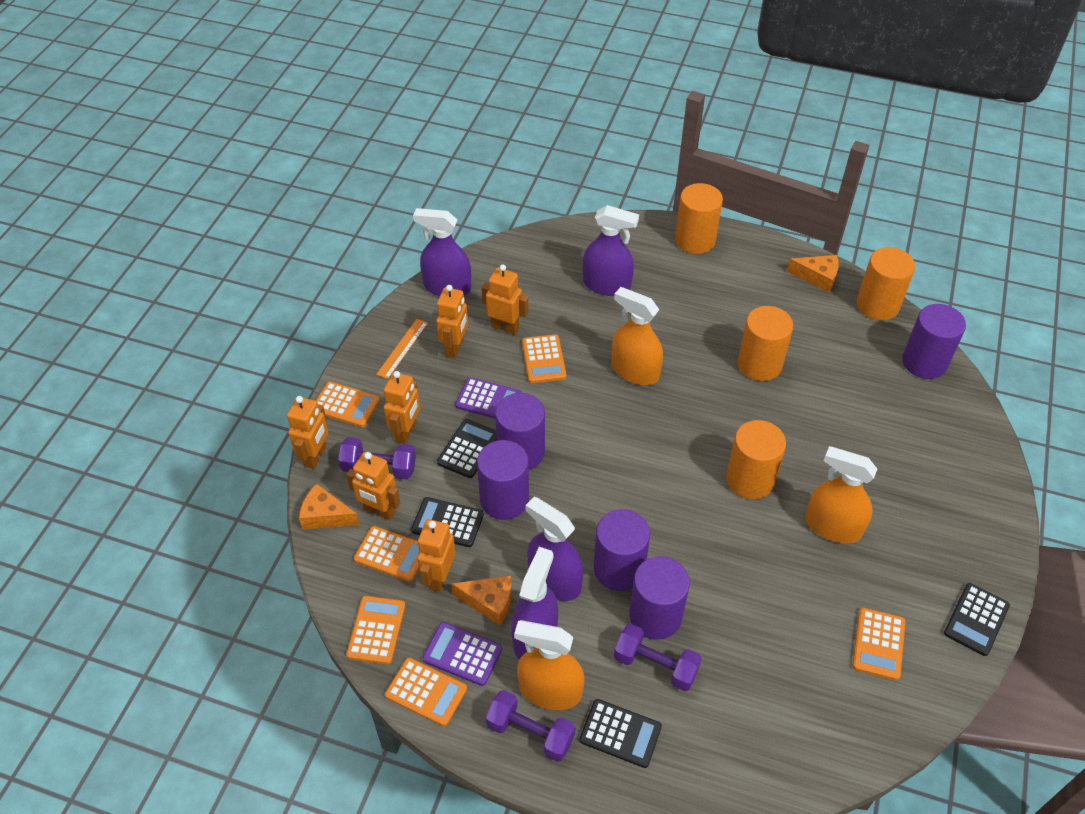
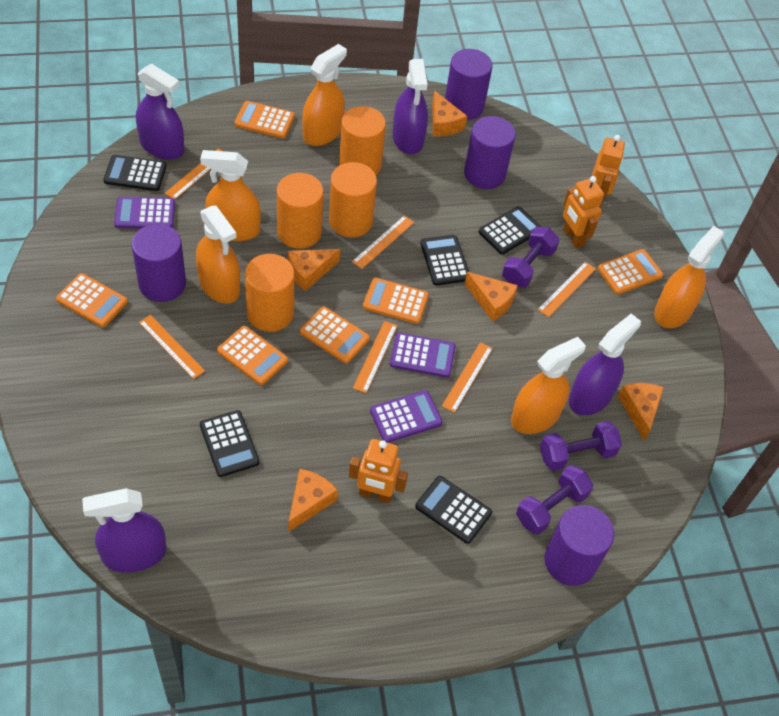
black calculator: 4 -> 5
orange cheese: 3 -> 5
orange robot: 6 -> 3
orange ruler: 1 -> 6
orange spray bottle: 3 -> 5
purple calculator: 2 -> 3
purple cylinder: 5 -> 4

